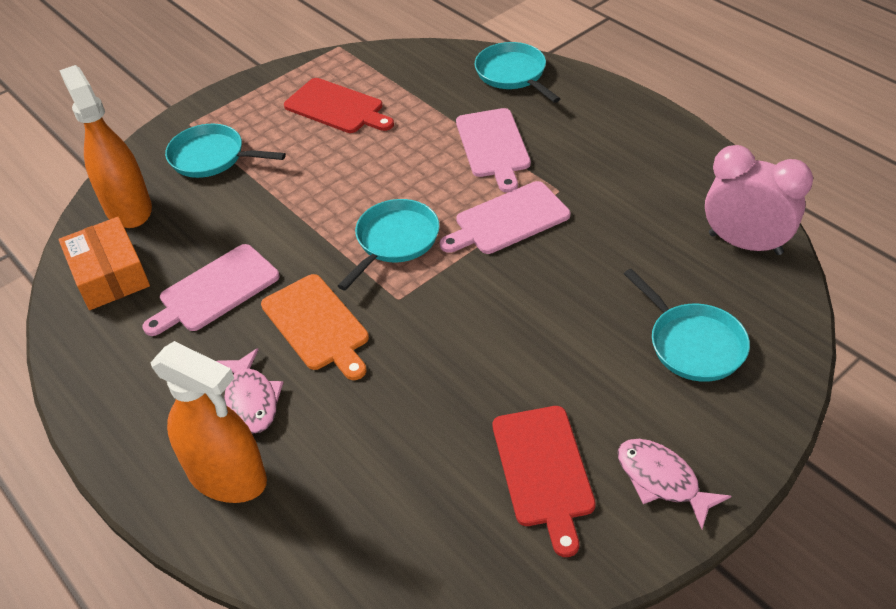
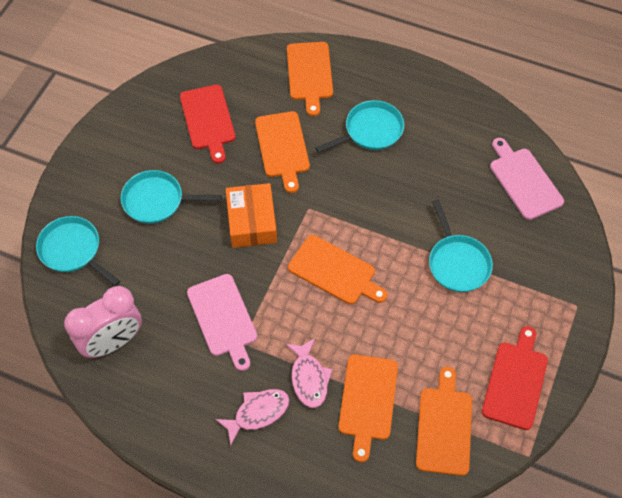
orange cutting board: 1 -> 5
orange spray bottle: 2 -> 0
pink cutting board: 3 -> 2

